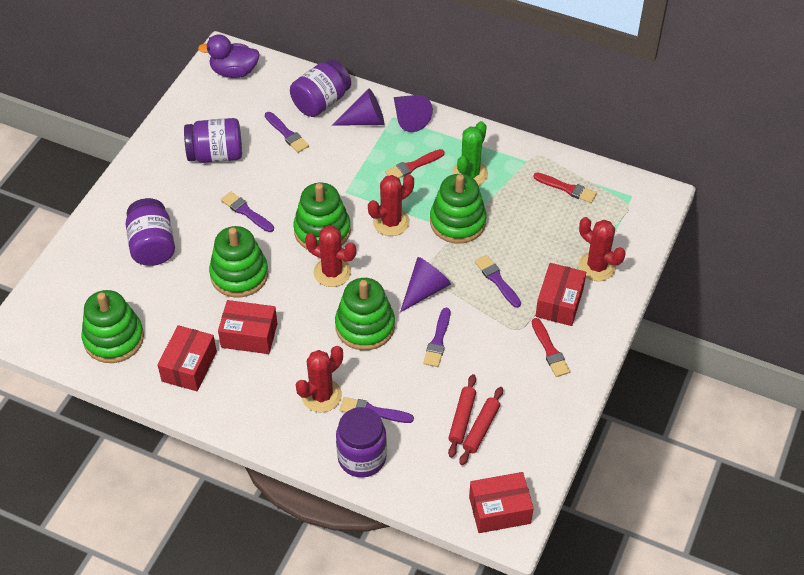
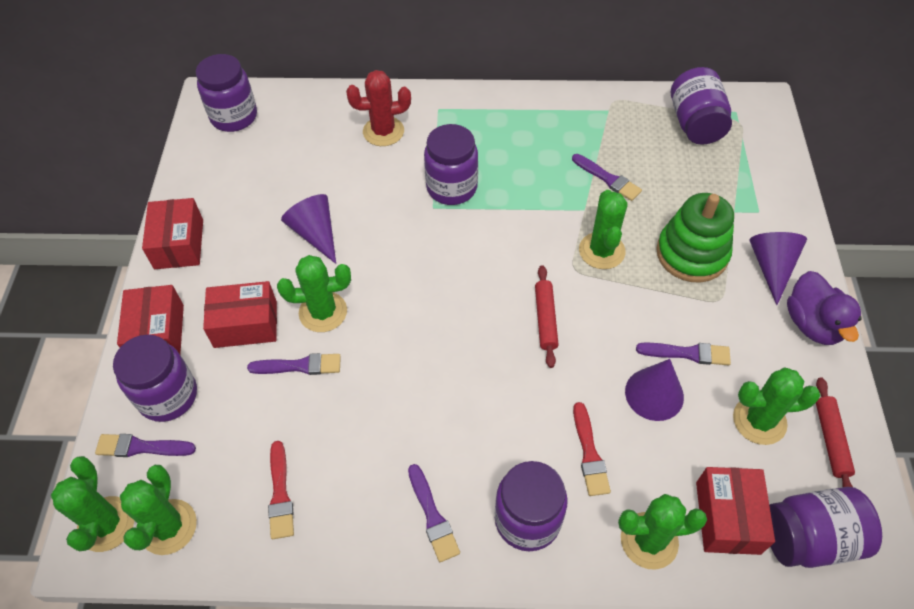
green cactus: 1 -> 6
green stacking toy: 5 -> 1
purple jar: 4 -> 6
red brush: 3 -> 2
red cactus: 4 -> 1

